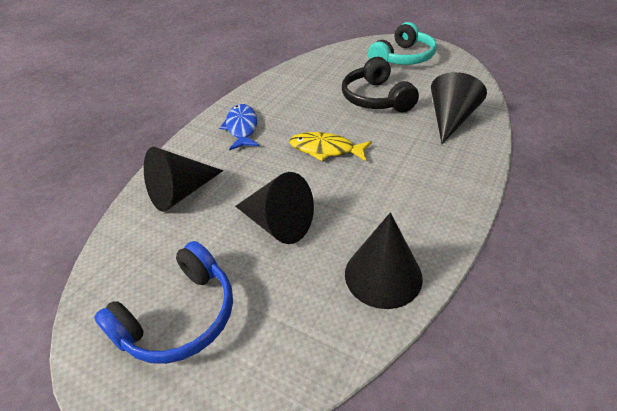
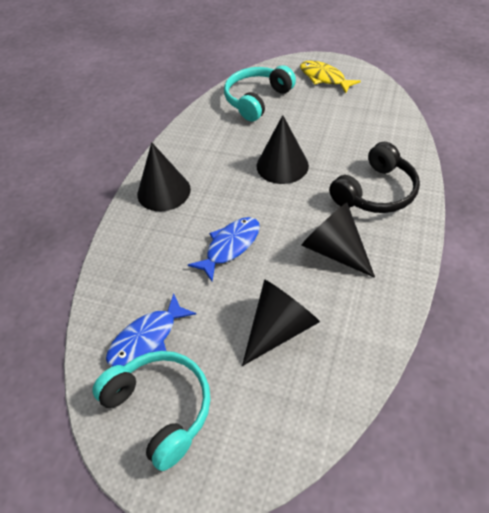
blue fish: 1 -> 2
blue headphones: 1 -> 0
turquoise headphones: 1 -> 2

